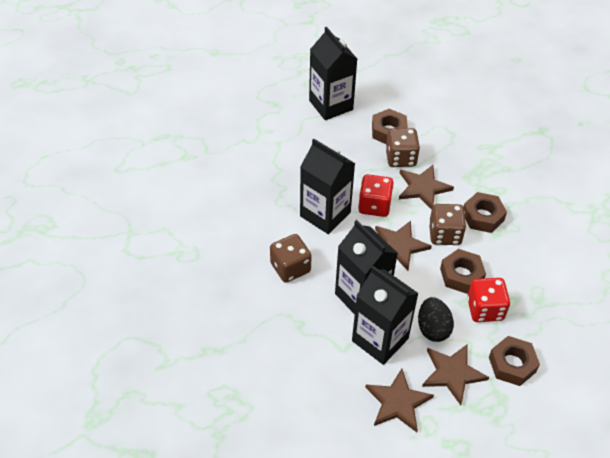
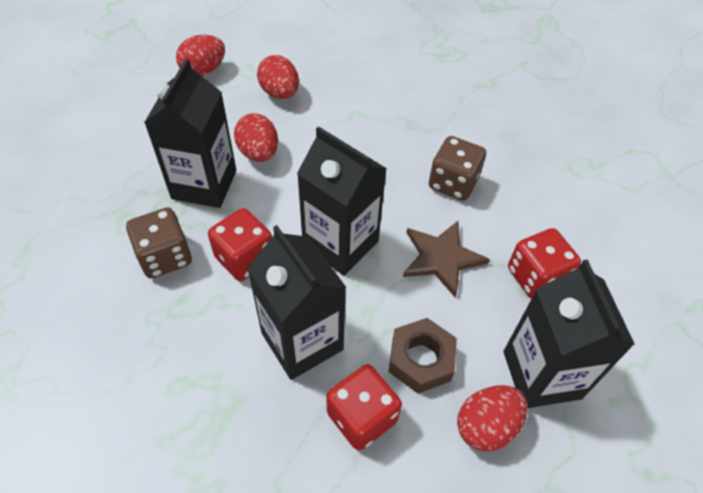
black egg: 1 -> 0
brown dice: 3 -> 2
brown nut: 4 -> 1
brown star: 4 -> 1
red dice: 2 -> 3
red egg: 0 -> 4

